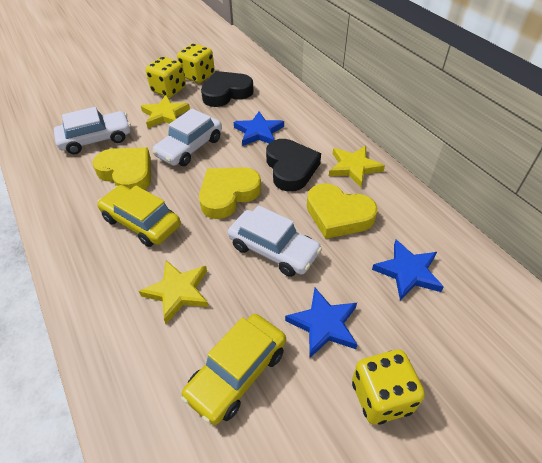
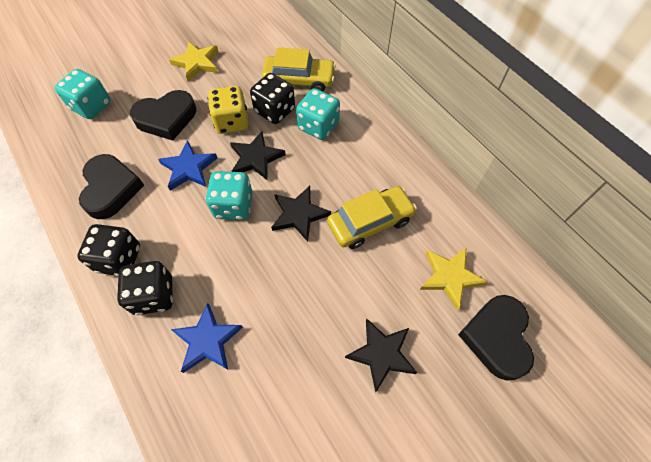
black dice: 0 -> 3
black heart: 2 -> 3
black star: 0 -> 3
blue star: 3 -> 2
turquoise dice: 0 -> 3
white car: 3 -> 0
yellow dice: 3 -> 1
yellow heart: 3 -> 0
yellow star: 3 -> 2

